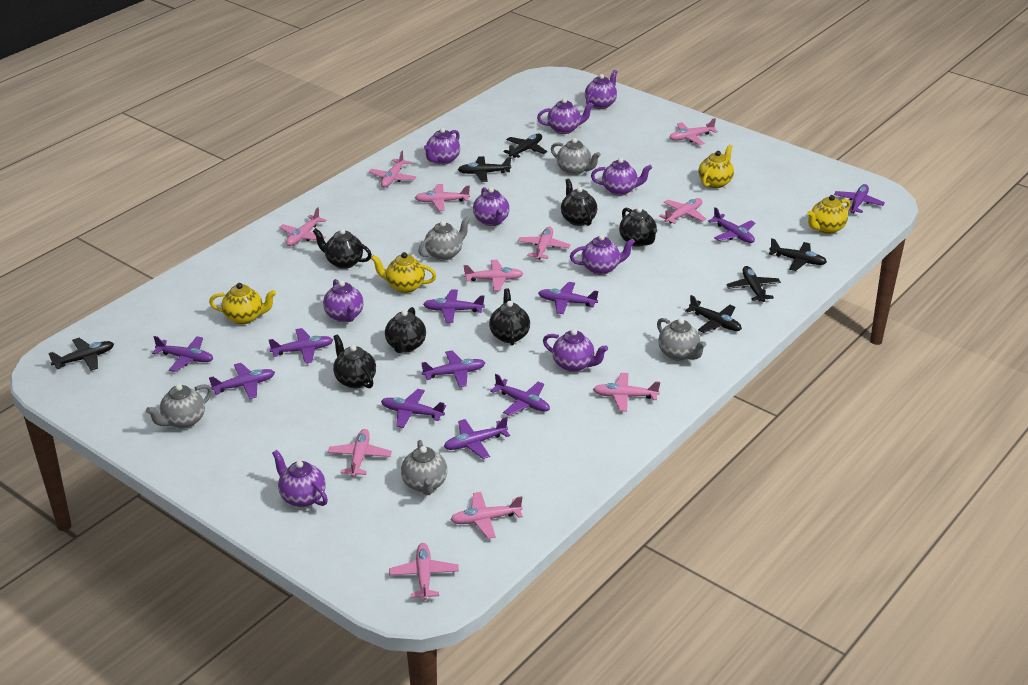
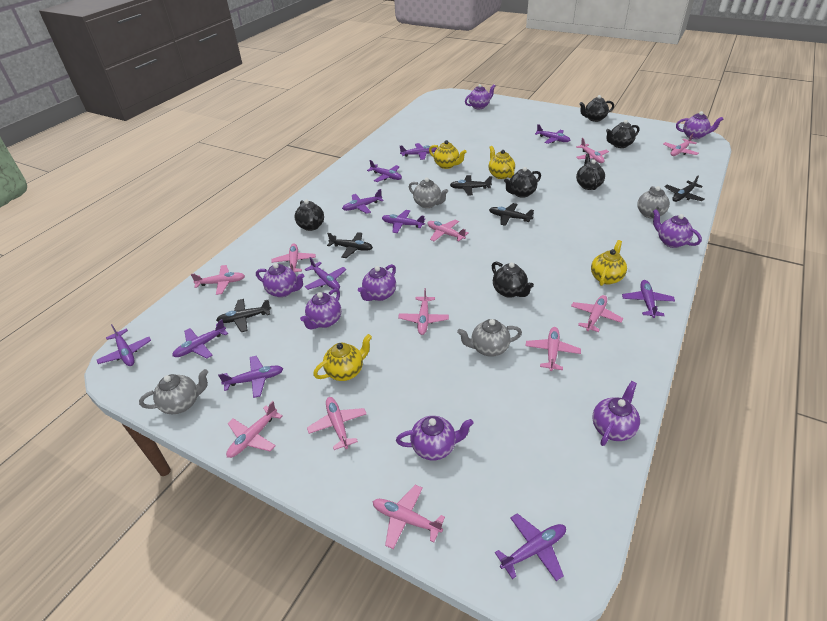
black plane: 6 -> 5
grey teapot: 5 -> 4
purple teapot: 9 -> 8

